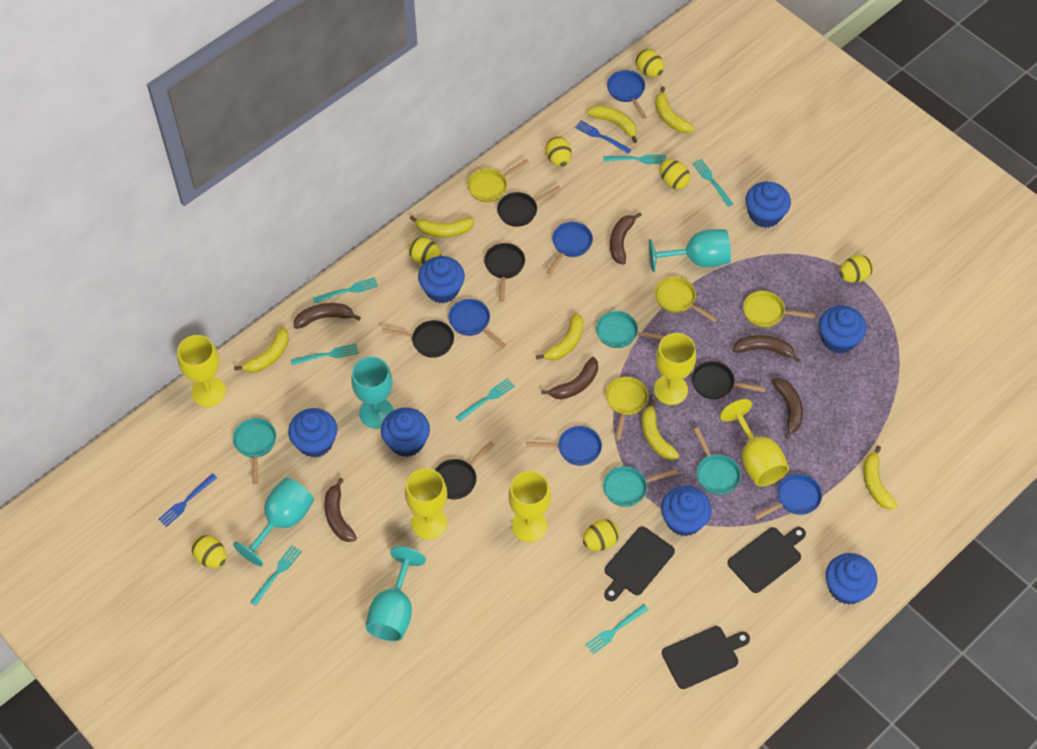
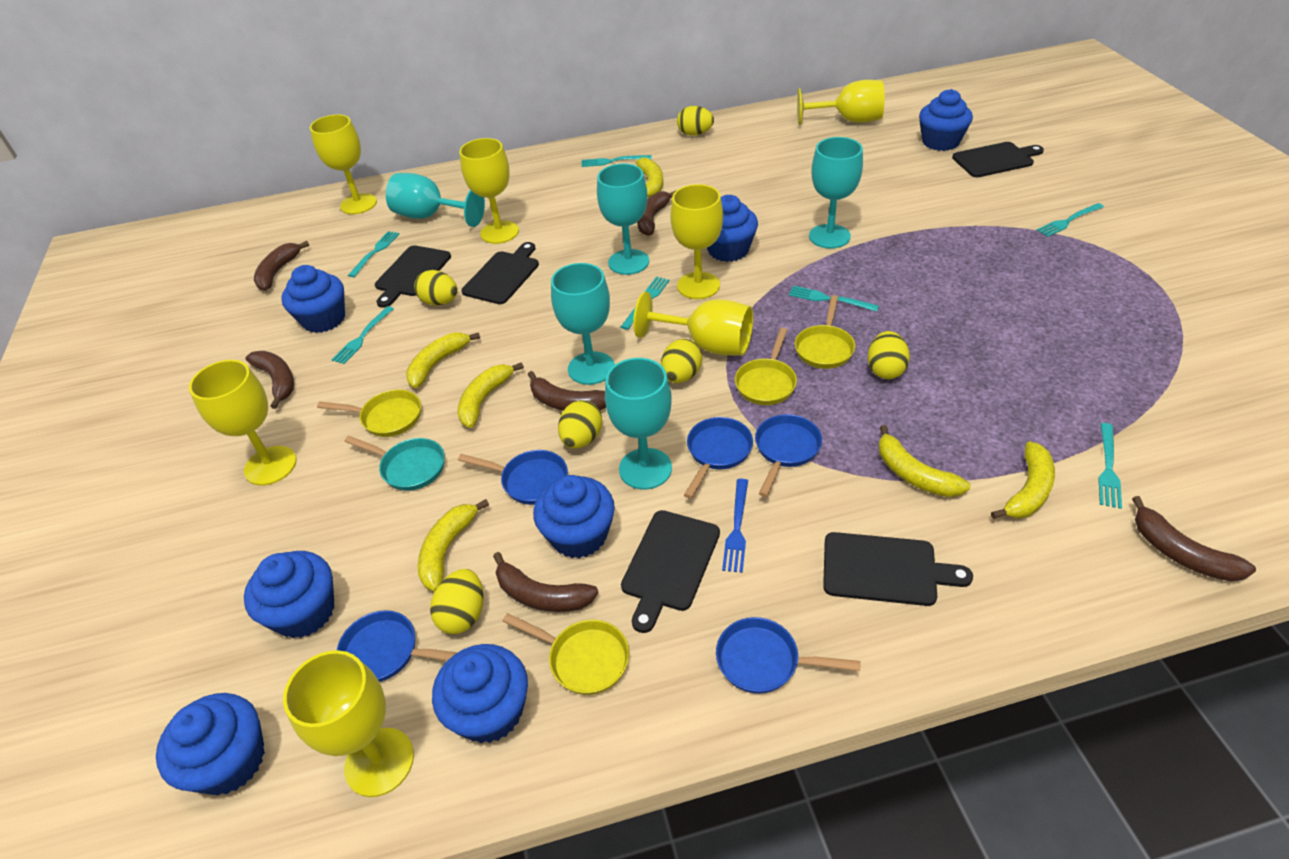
black cutting board: 3 -> 5
black pan: 5 -> 0
blue fork: 2 -> 1
turquoise goblet: 4 -> 5
turquoise pan: 4 -> 1
yellow banana: 7 -> 6
yellow egg: 7 -> 6
yellow goblet: 5 -> 7

